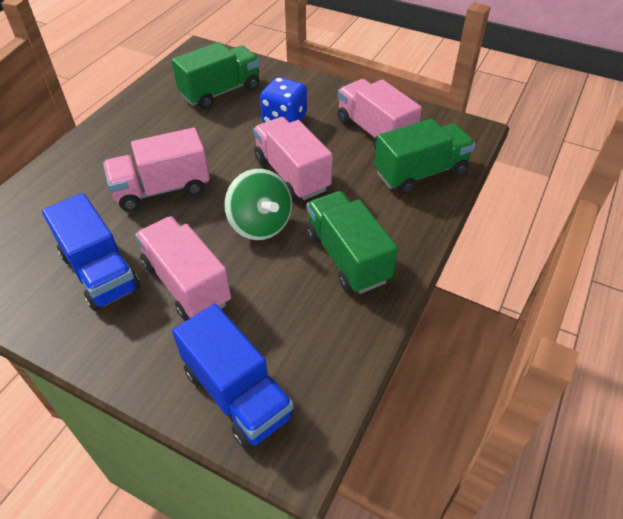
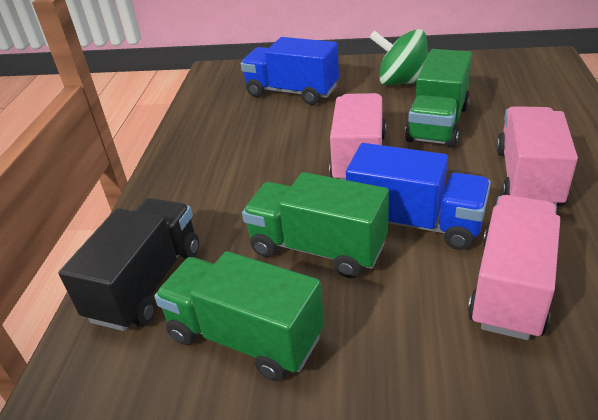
black truck: 0 -> 1
blue dice: 1 -> 0
pink truck: 4 -> 3

